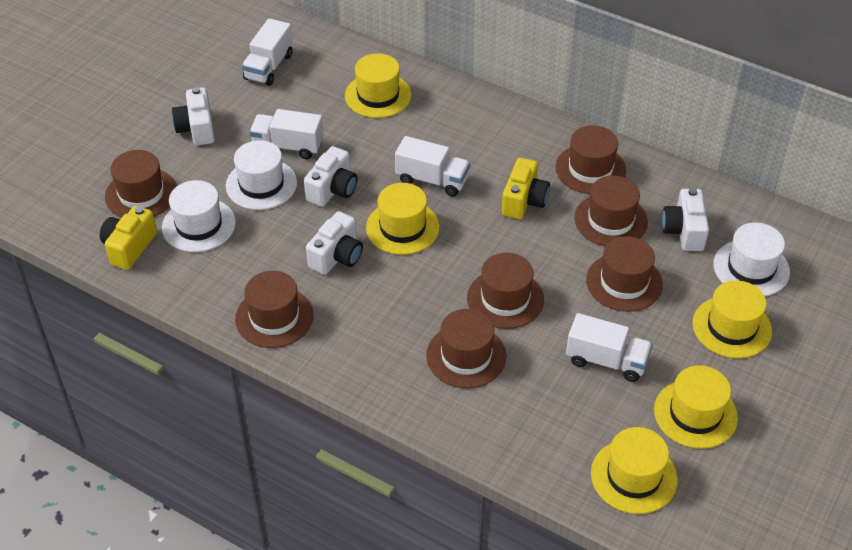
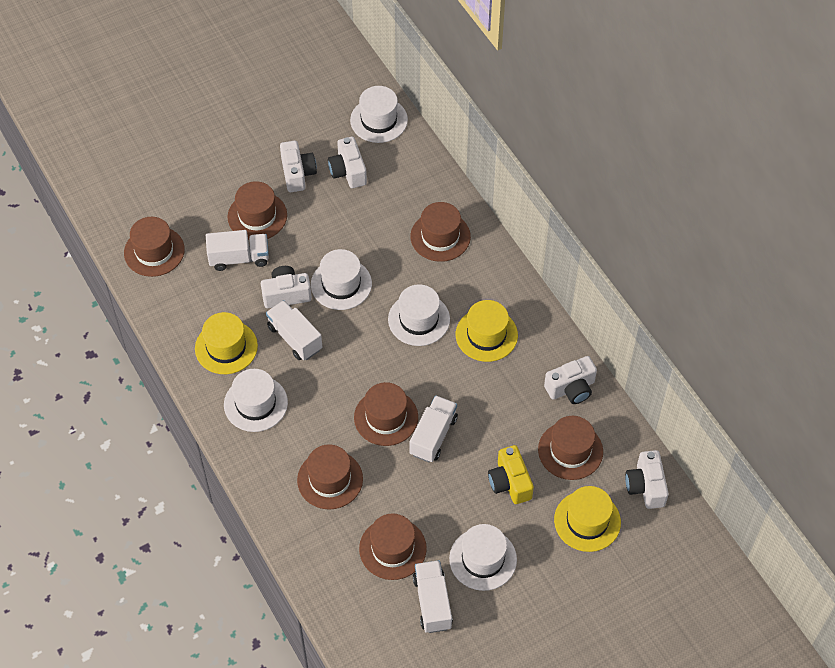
white camera: 4 -> 5
white hat: 3 -> 5
yellow camera: 2 -> 1
yellow hat: 5 -> 3

